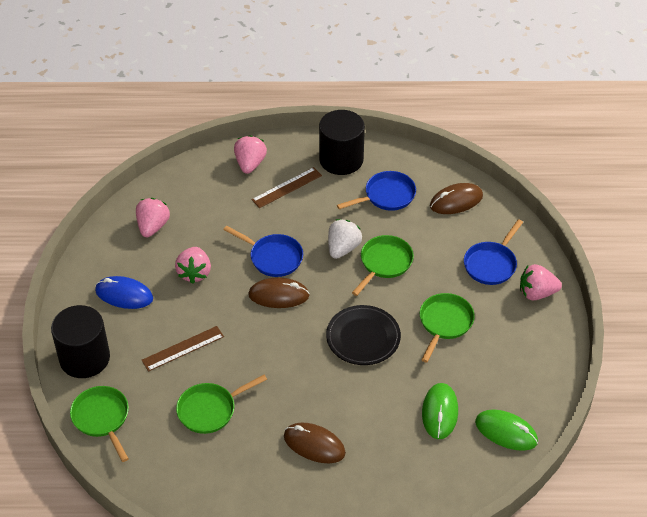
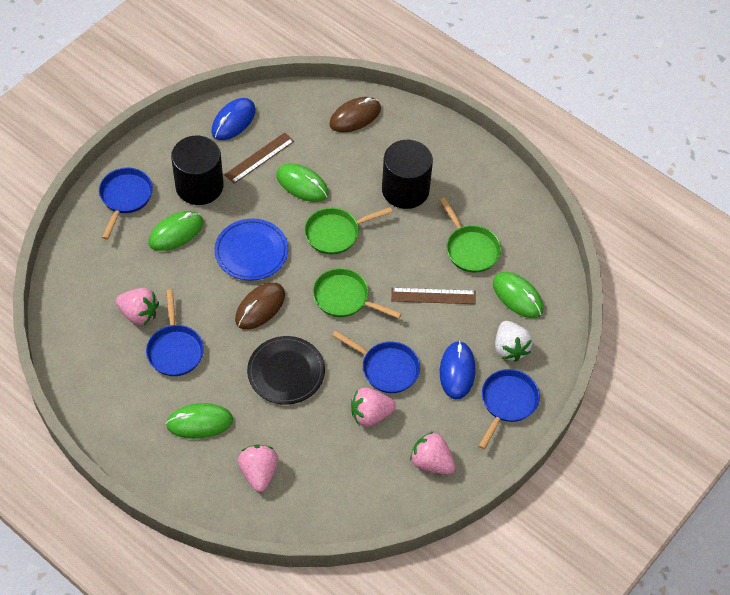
blue mouse: 1 -> 2
blue pan: 3 -> 4
blue plate: 0 -> 1
brown mouse: 3 -> 2
green mouse: 2 -> 4
green pan: 4 -> 3

